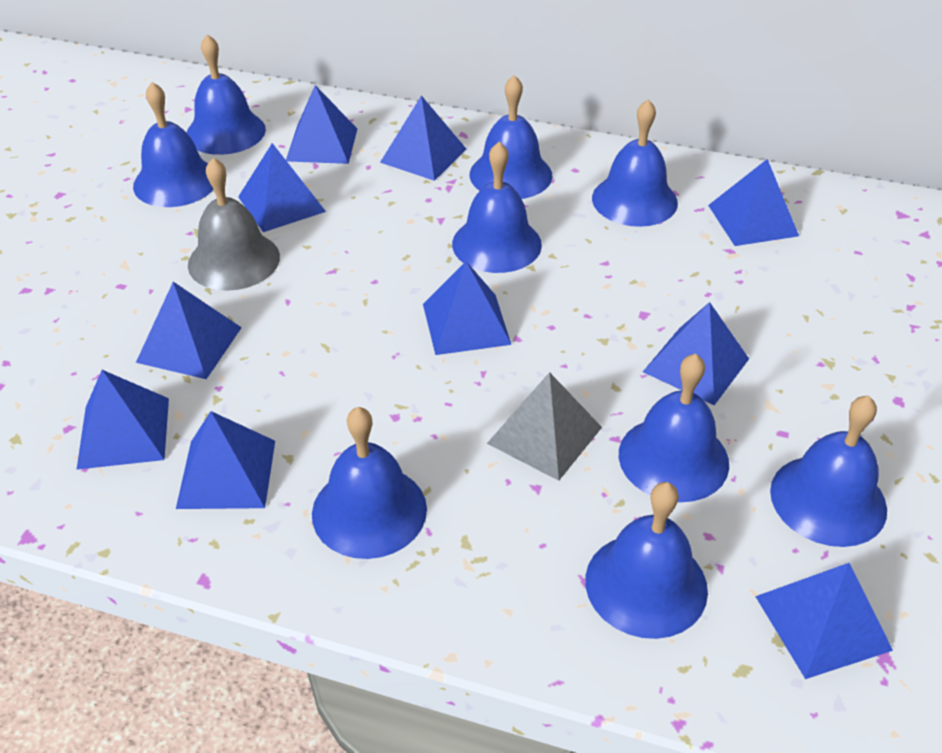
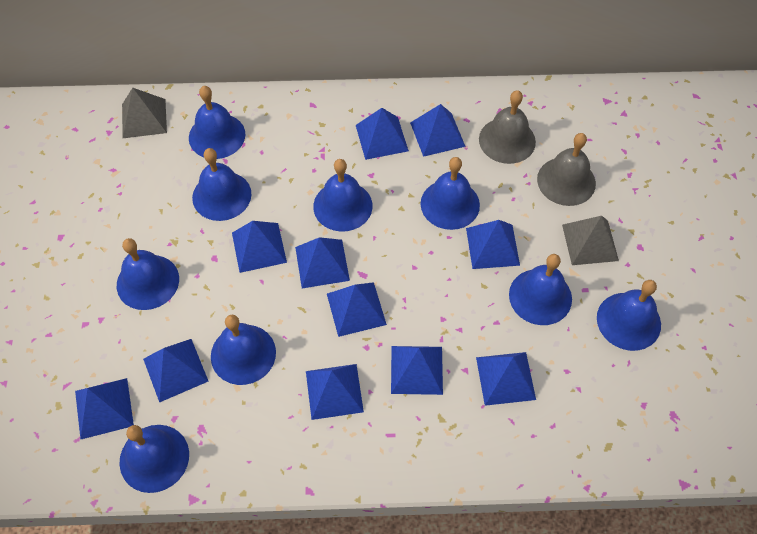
blue pyramid: 10 -> 11
grey bell: 1 -> 2
grey pyramid: 1 -> 2

